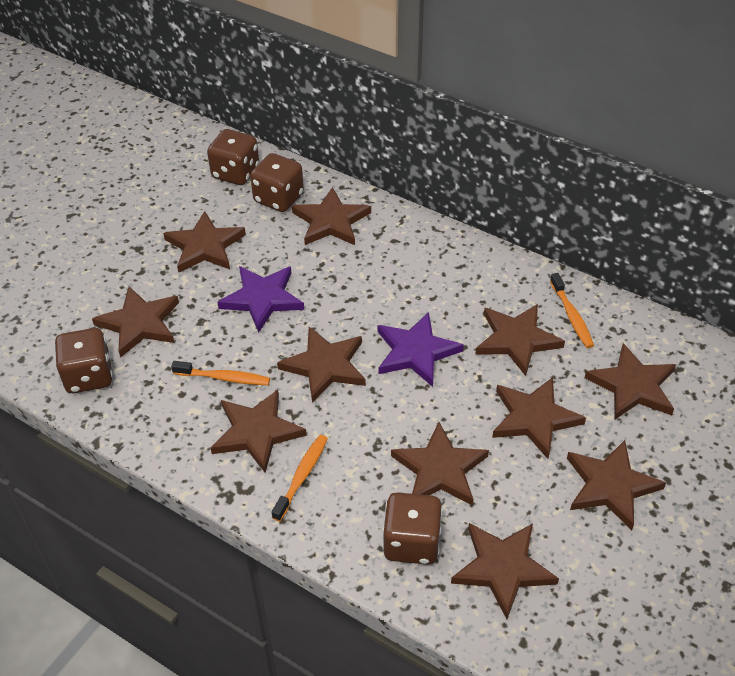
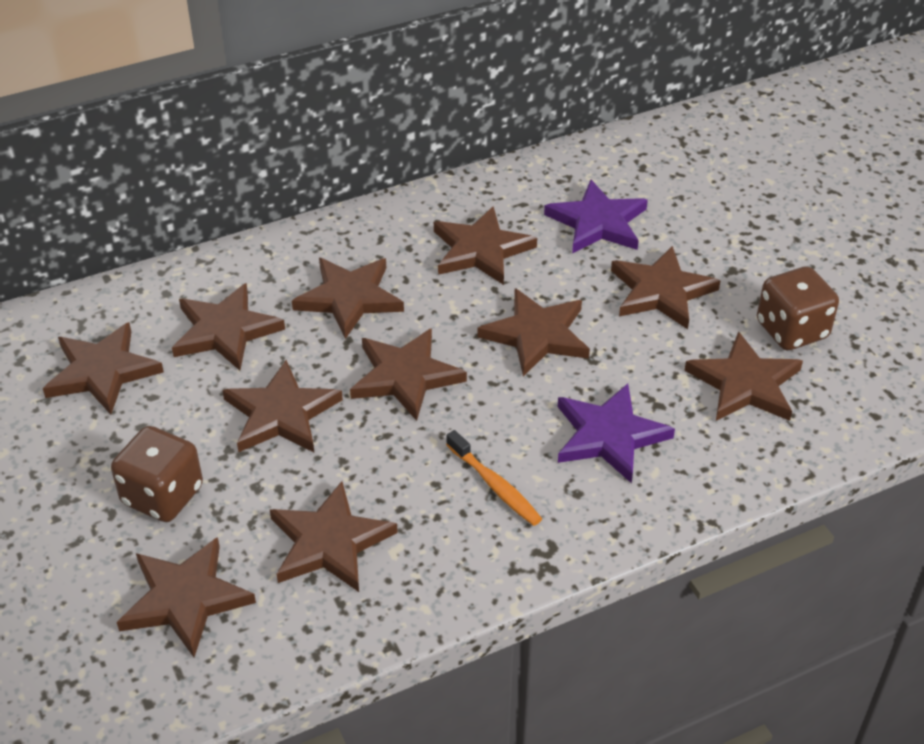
brown dice: 4 -> 2
orange toothbrush: 3 -> 1

